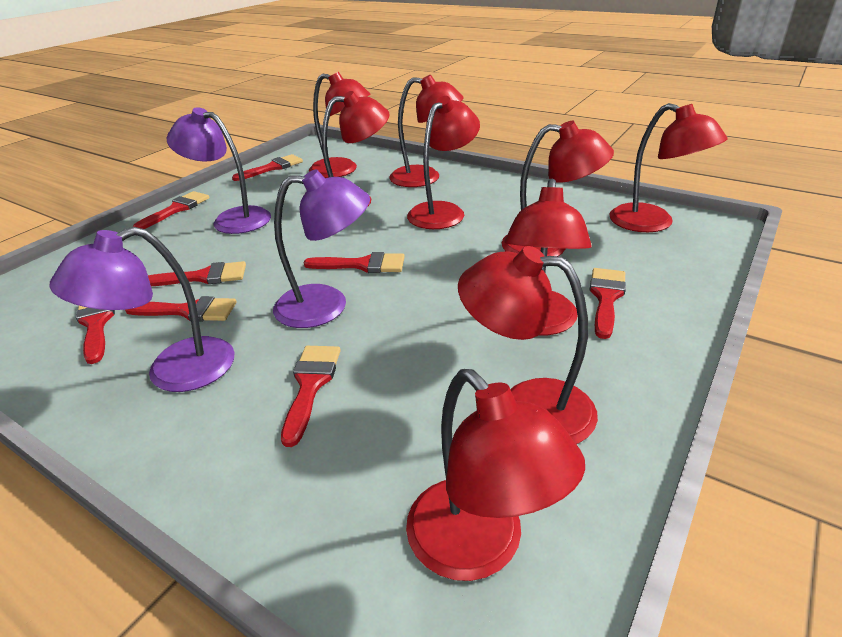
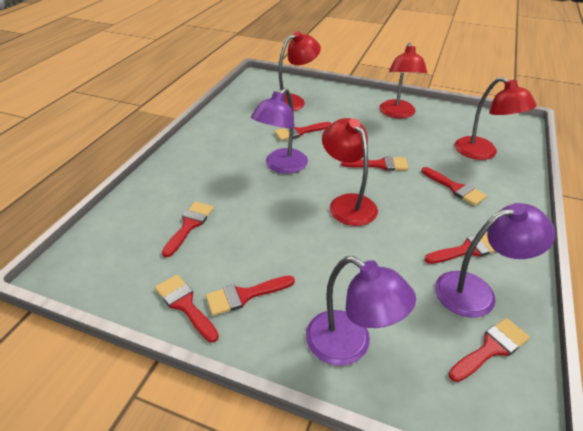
red lamp: 9 -> 4

